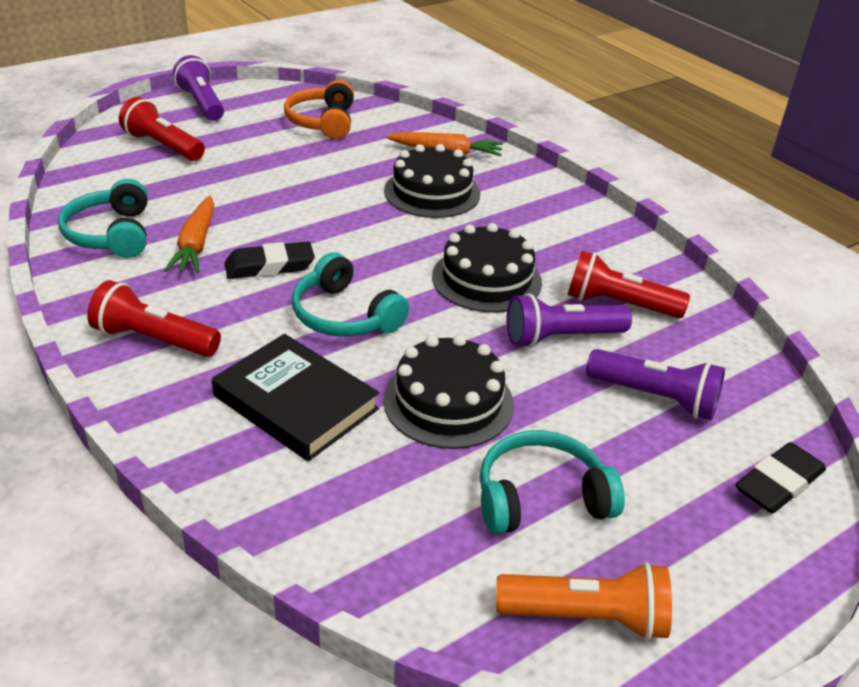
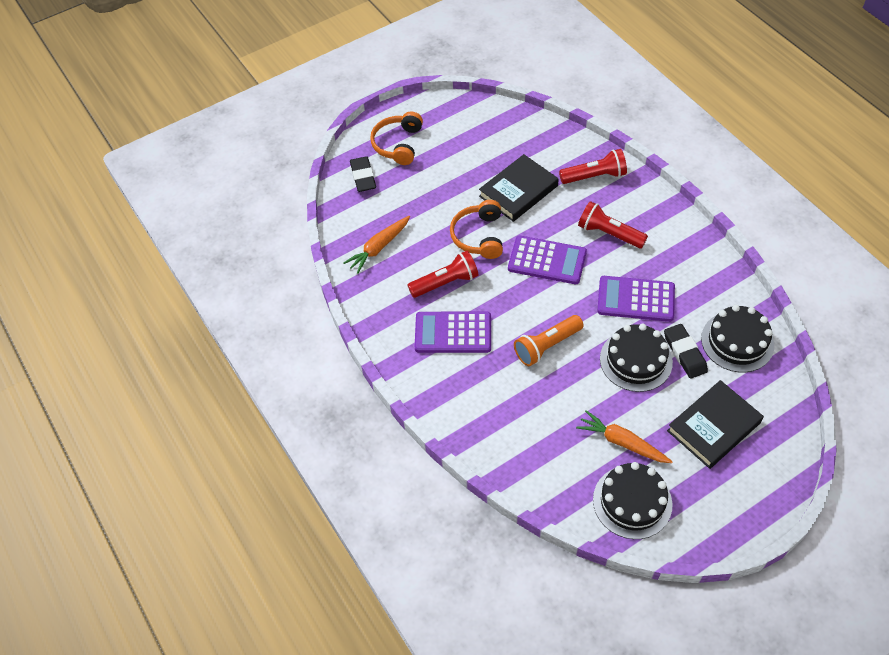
black book: 1 -> 2
orange headphones: 1 -> 2
purple calculator: 0 -> 3
purple flashlight: 3 -> 0
turquoise headphones: 3 -> 0

